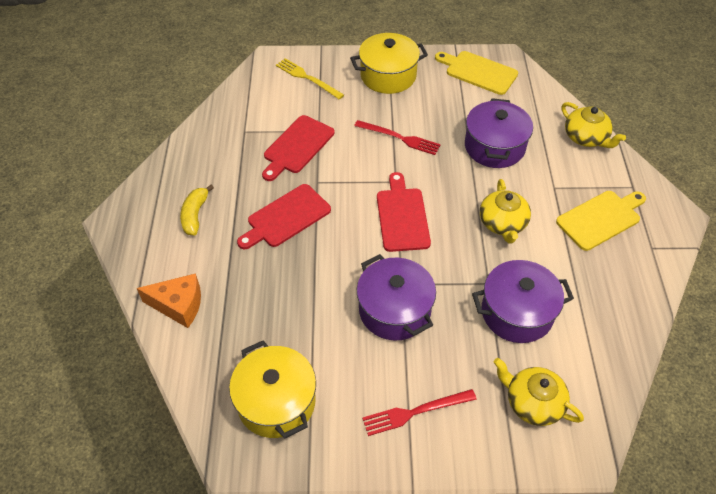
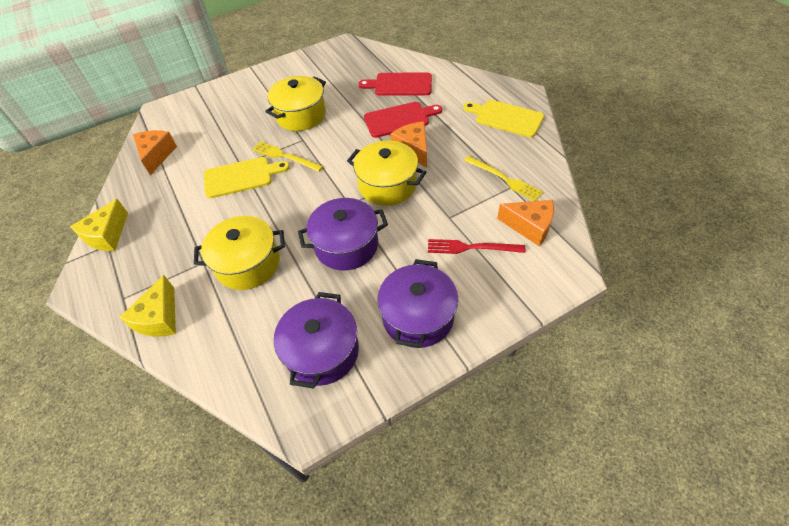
orange cheese: 1 -> 3
red cutting board: 3 -> 2
red fork: 2 -> 1
yellow banana: 1 -> 0
yellow cheese: 0 -> 2
yellow fork: 1 -> 2
yellow pot: 2 -> 3
yellow teapot: 3 -> 0

